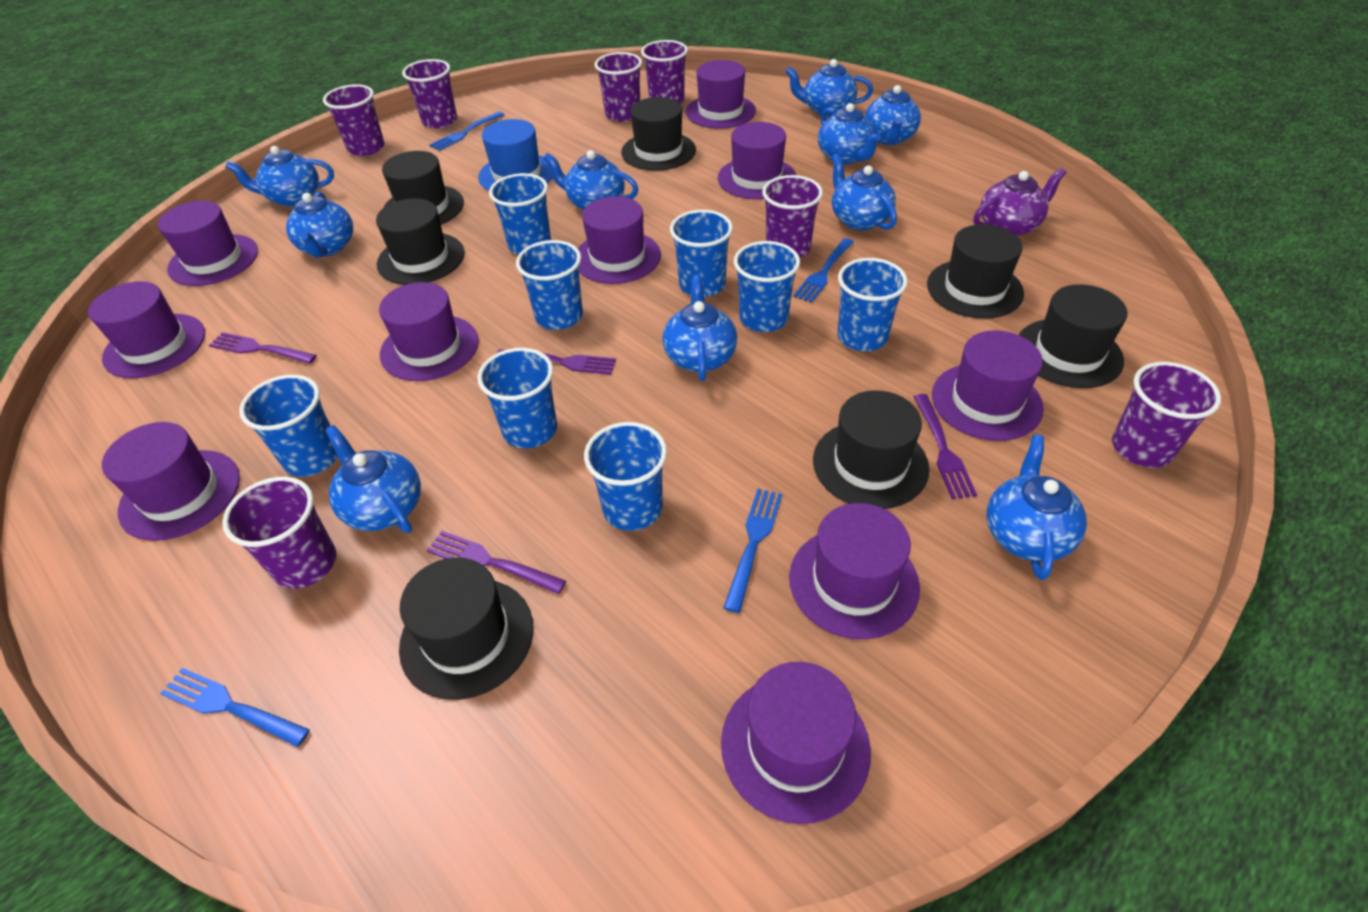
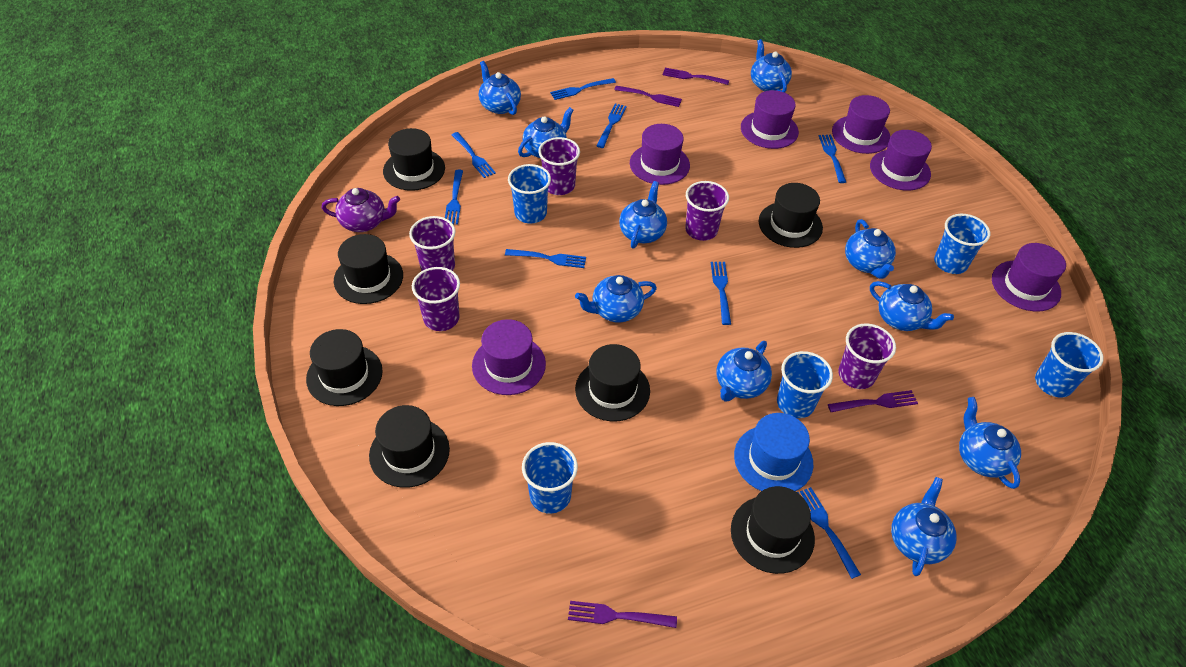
blue cup: 8 -> 5
blue fork: 4 -> 8
purple cup: 7 -> 5
purple hat: 10 -> 6

